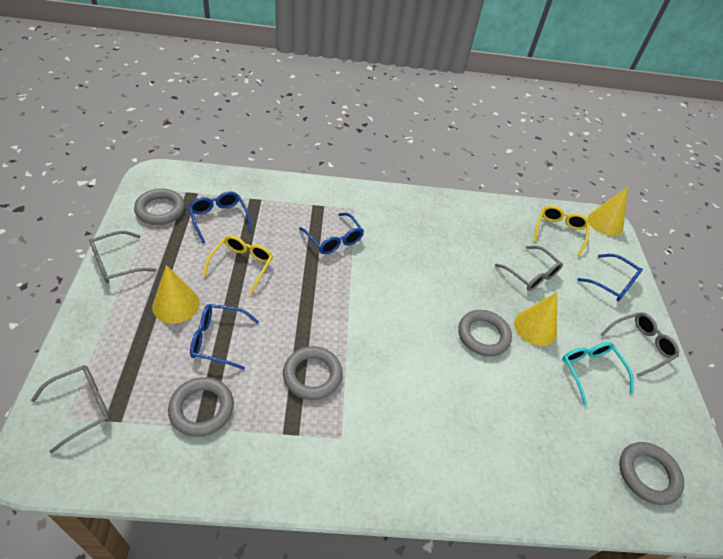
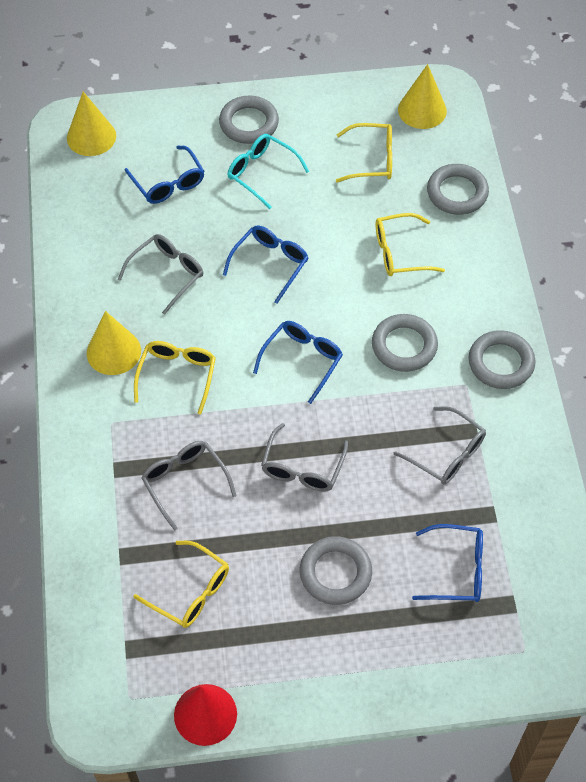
red cone: 0 -> 1
yellow glasses: 2 -> 4

